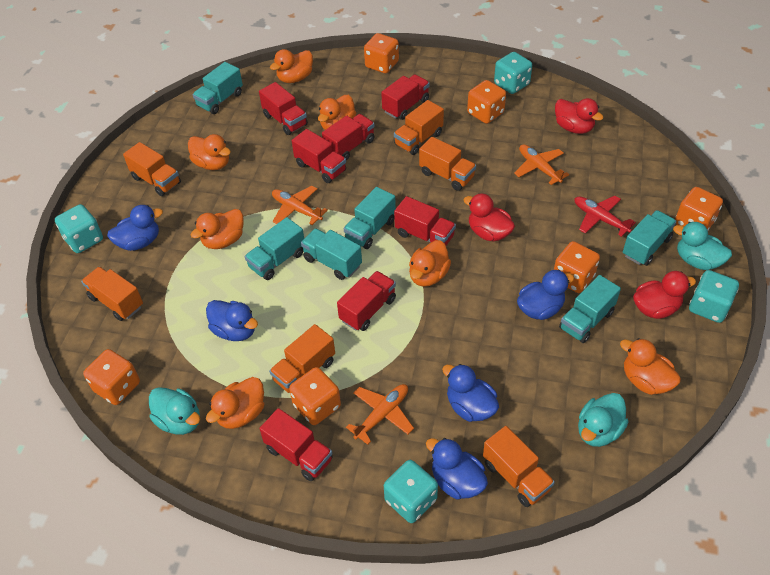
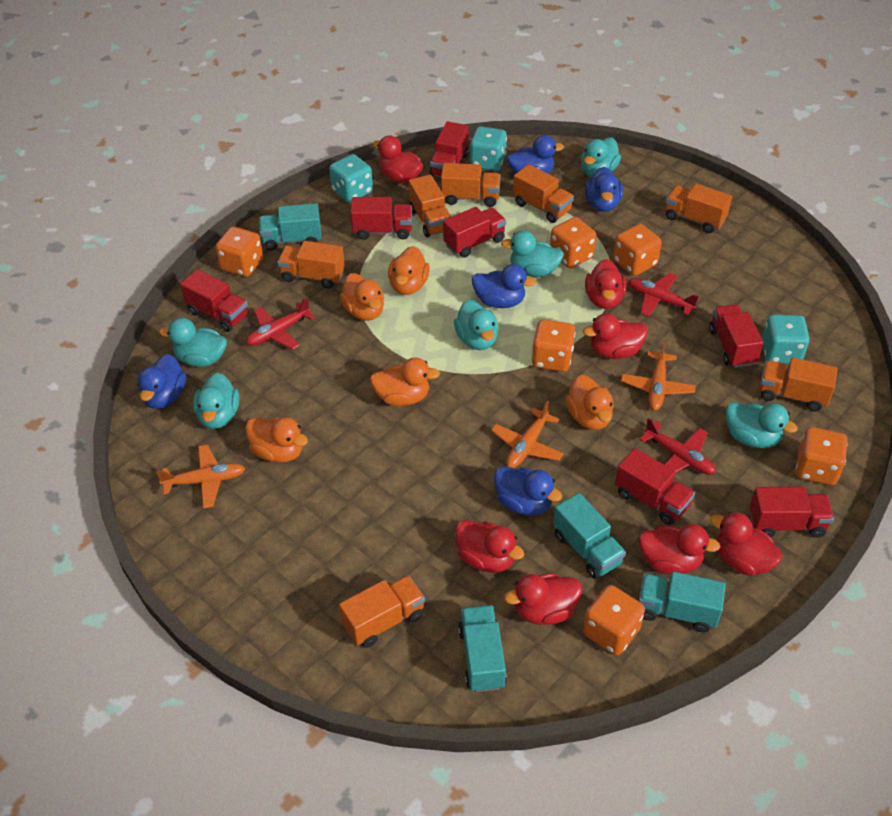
orange duck: 7 -> 5
orange truck: 6 -> 7
red duck: 3 -> 7
red plane: 1 -> 3
turquoise dice: 4 -> 3
turquoise duck: 3 -> 6
turquoise truck: 6 -> 4

